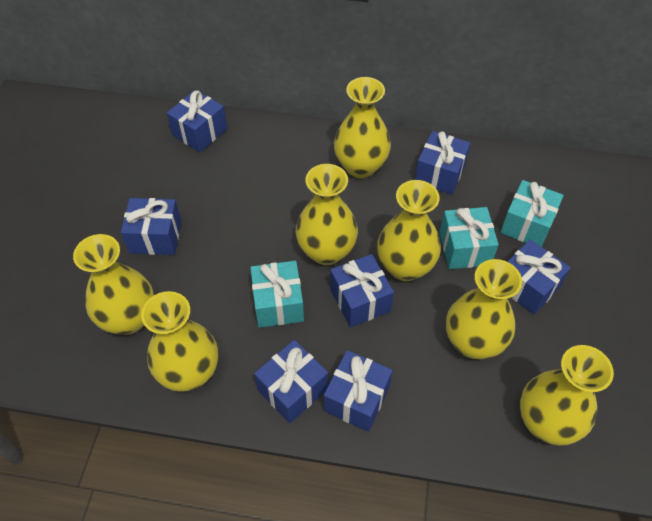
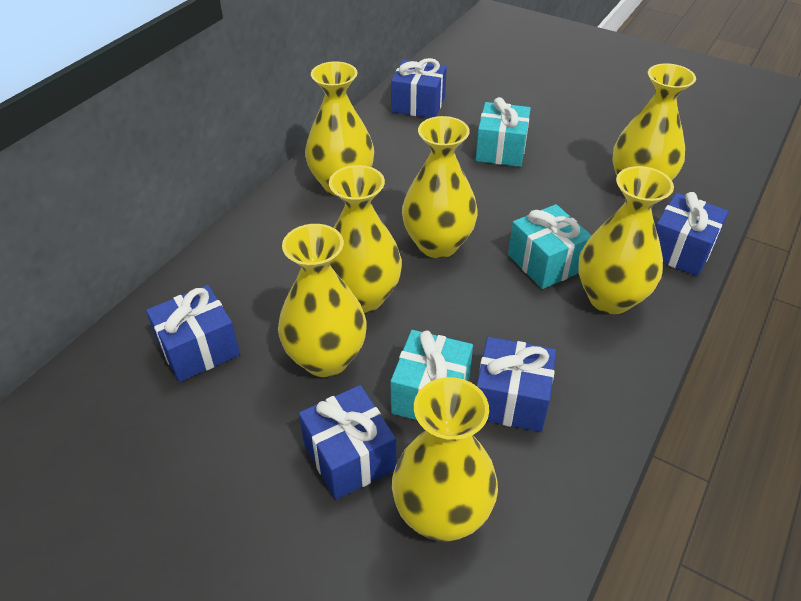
blue gift: 7 -> 5

